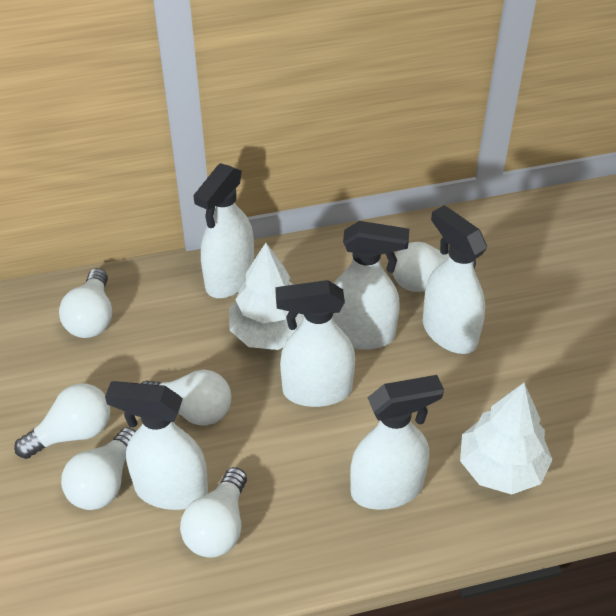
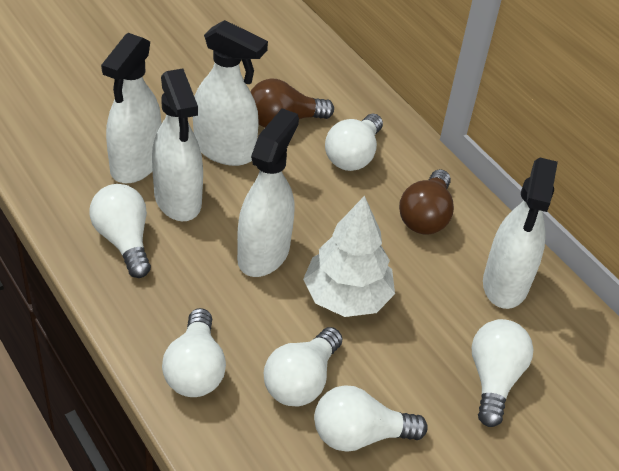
brown light bulb: 0 -> 2
white spray bottle: 6 -> 5
white tree: 2 -> 1

